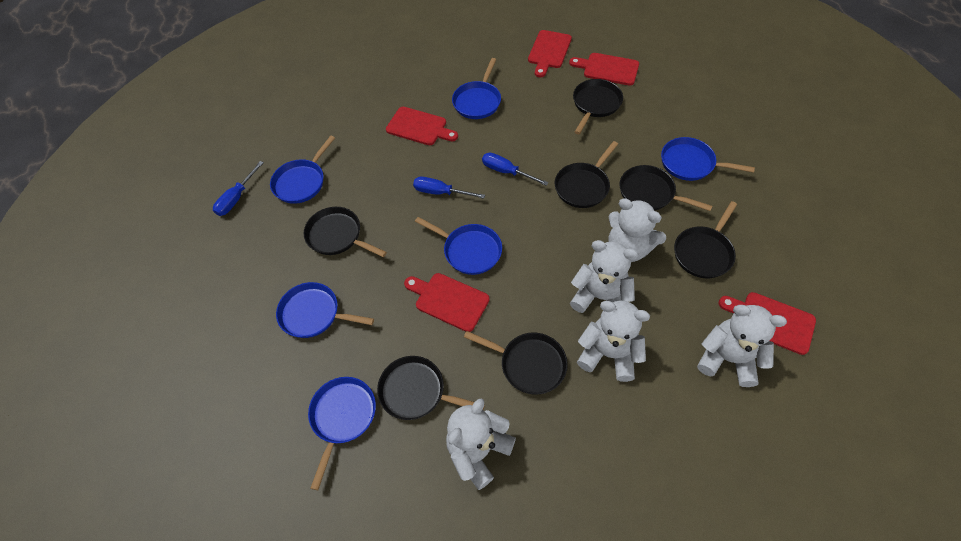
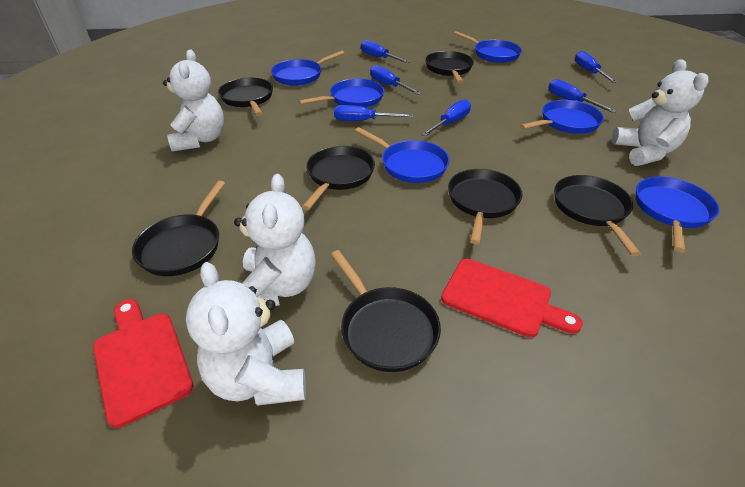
blue screwdriver: 3 -> 6
red cutting board: 5 -> 2
white teddy bear: 5 -> 4

